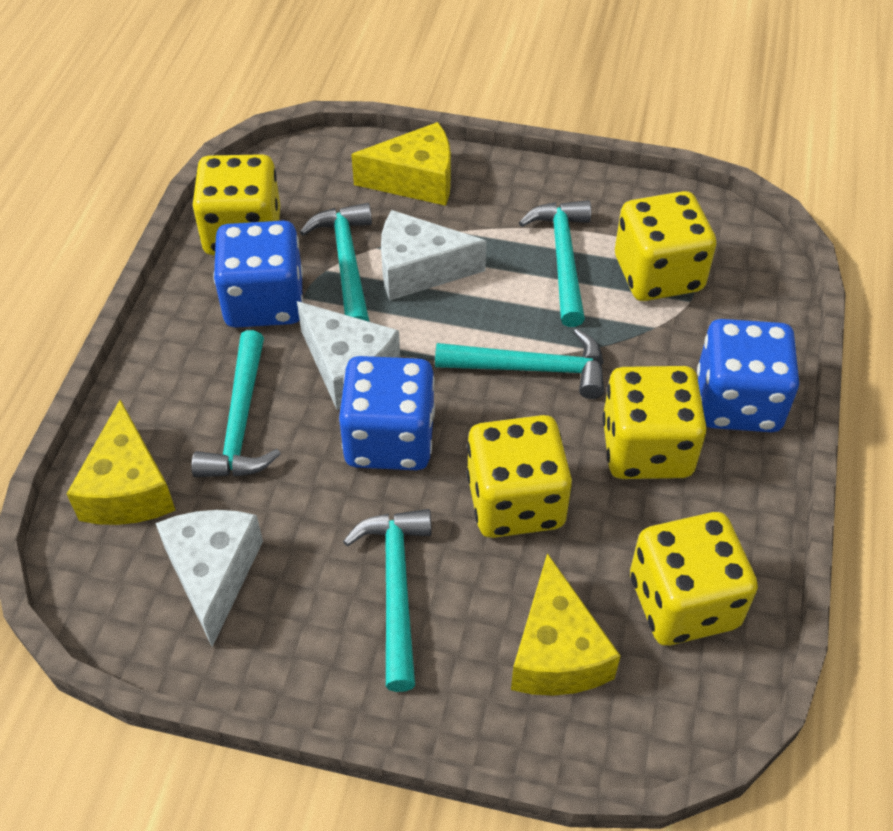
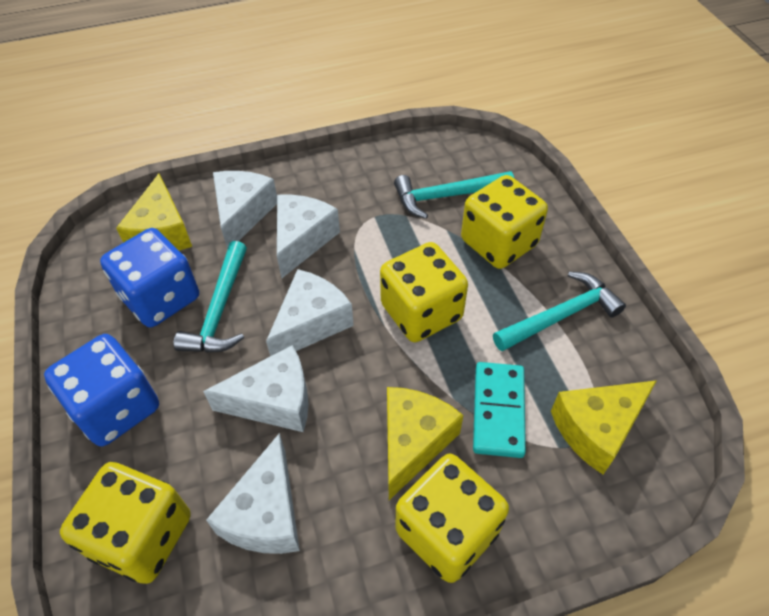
blue dice: 3 -> 2
turquoise domino: 0 -> 1
turquoise hammer: 5 -> 3
white cheese: 3 -> 5
yellow dice: 5 -> 4

